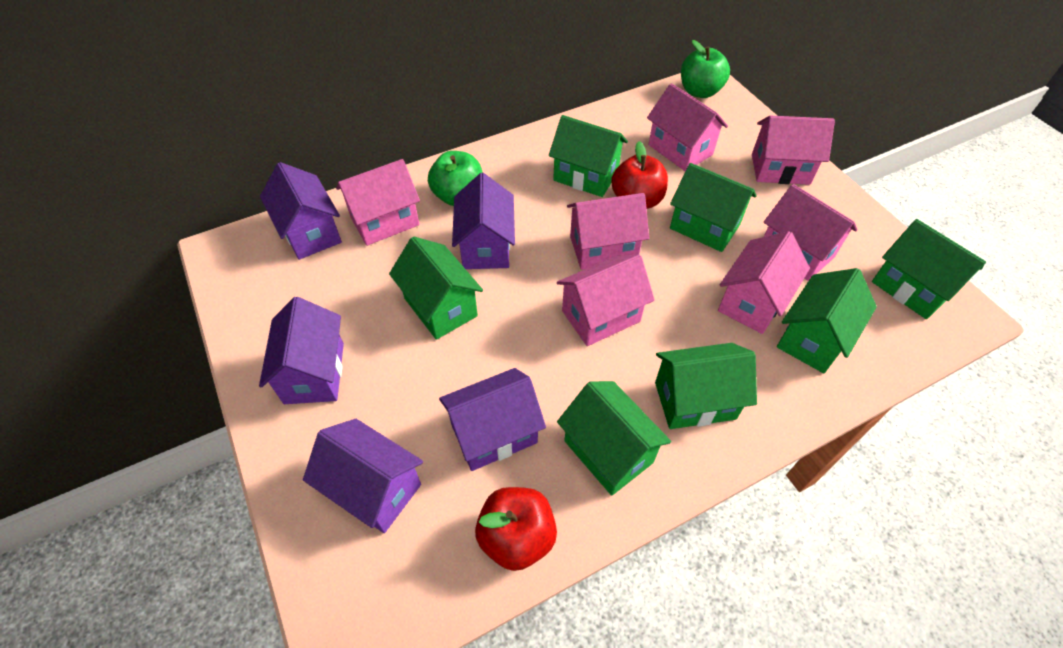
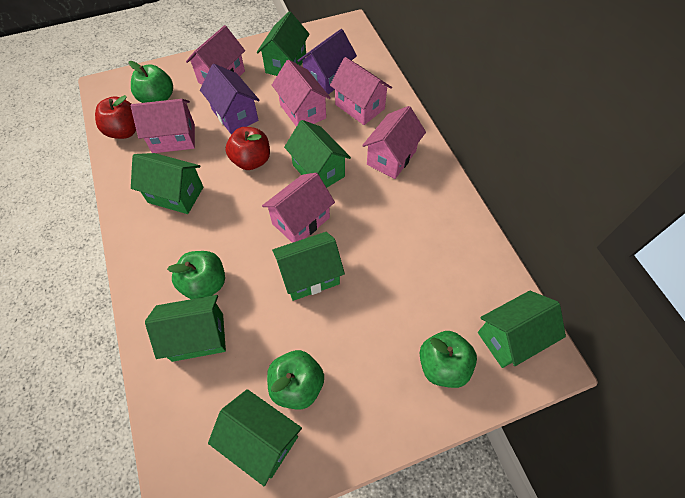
green apple: 2 -> 4
pink house: 7 -> 6
purple house: 5 -> 2

